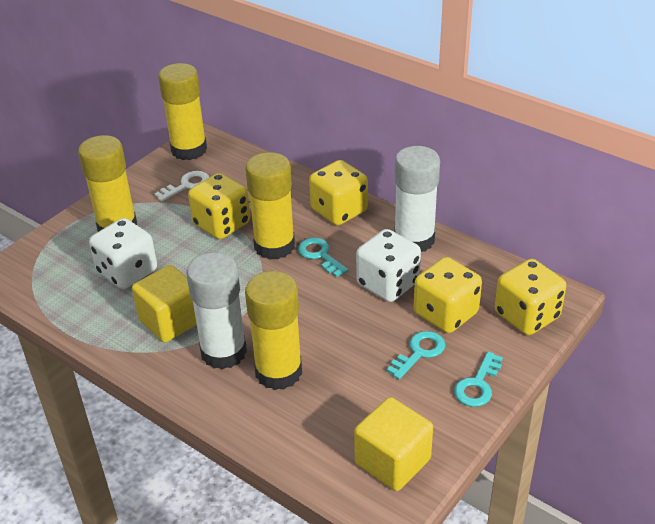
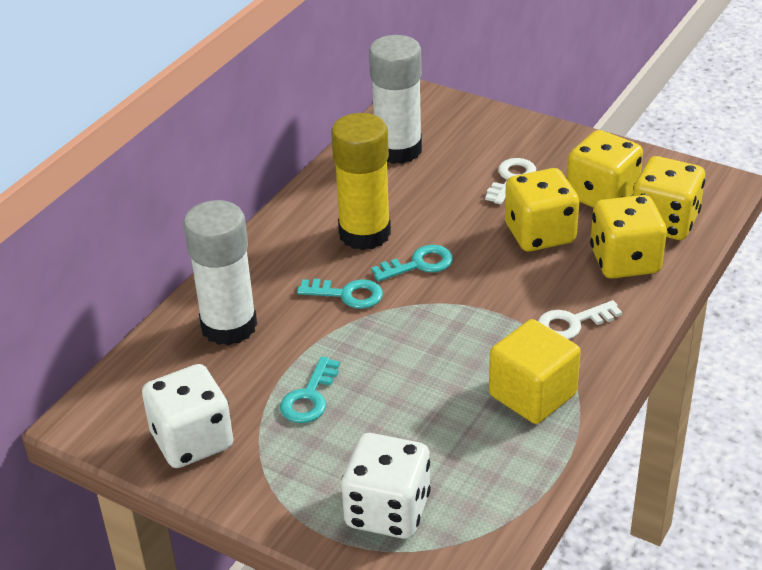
white key: 1 -> 2
yellow cube: 2 -> 1
yellow glue stick: 4 -> 1

